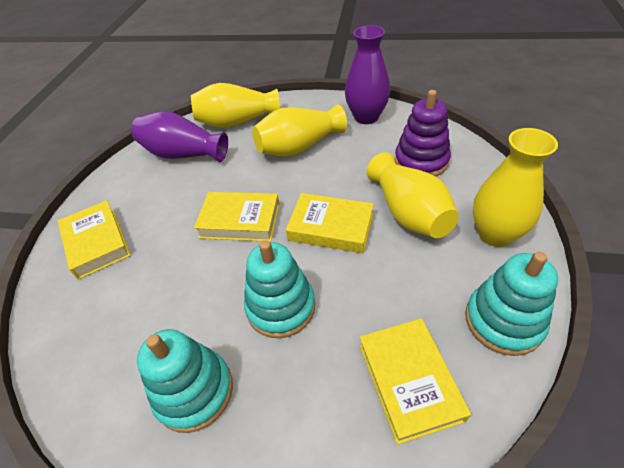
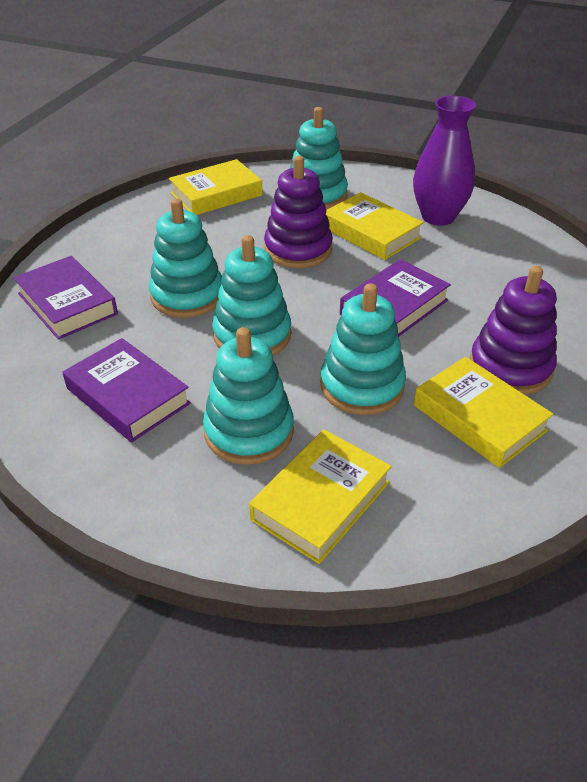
purple book: 0 -> 3
purple stacking toy: 1 -> 2
purple vase: 2 -> 1
turquoise stacking toy: 3 -> 5
yellow vase: 4 -> 0

